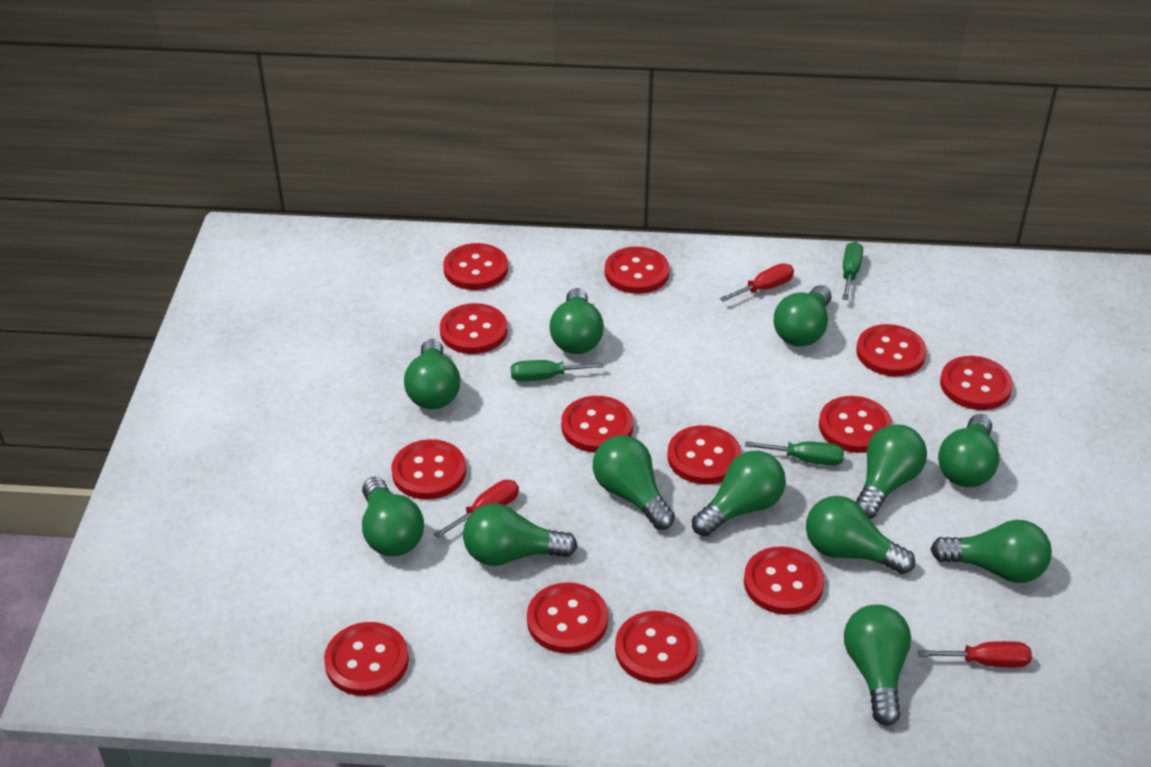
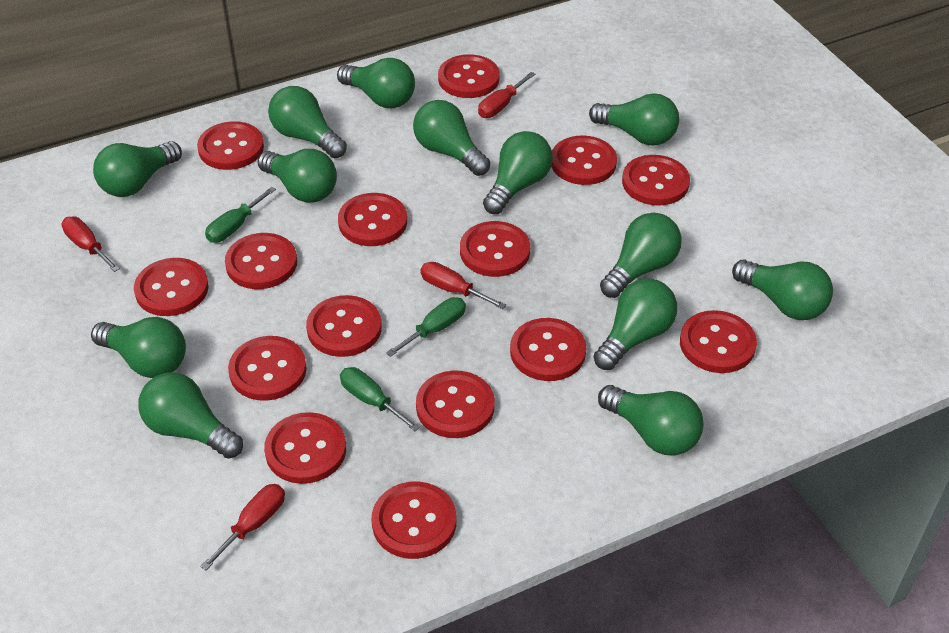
green light bulb: 12 -> 13
red button: 13 -> 15
red screwdriver: 3 -> 4

